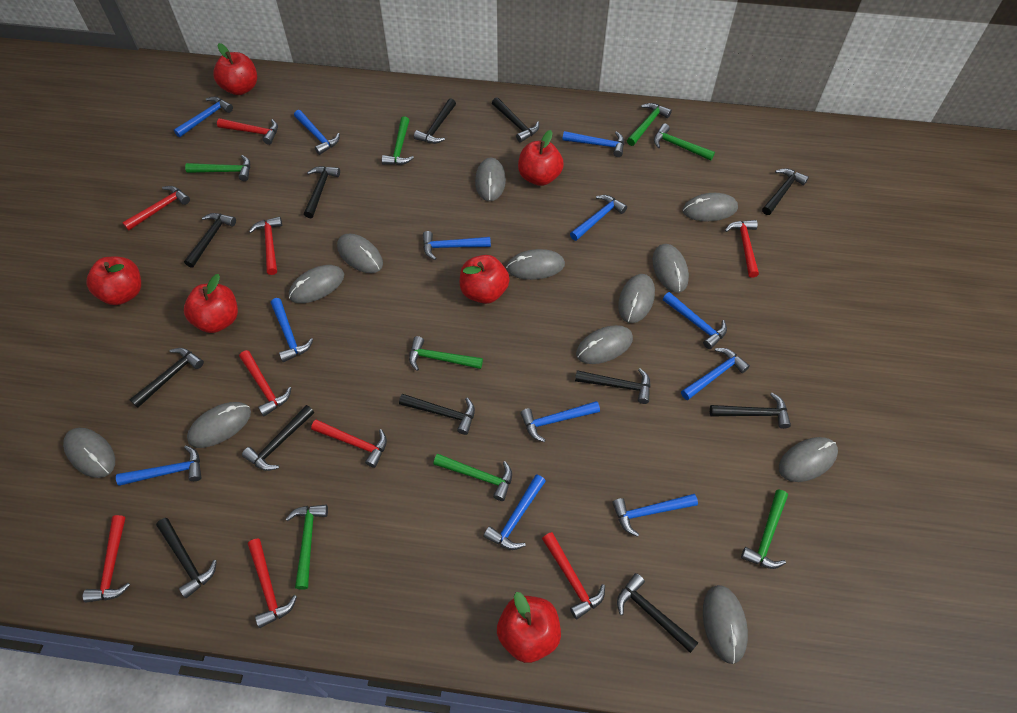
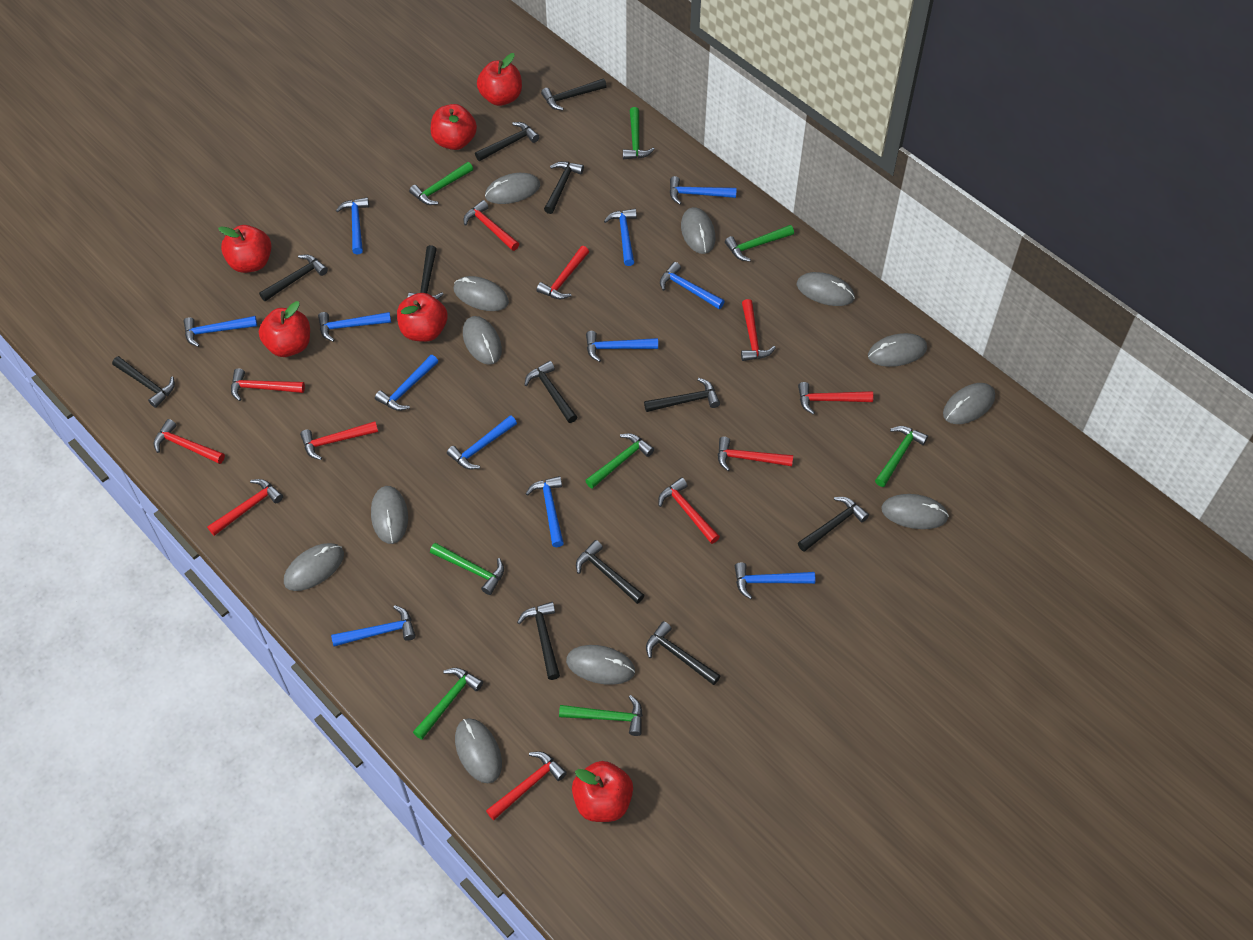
red hammer: 9 -> 11

